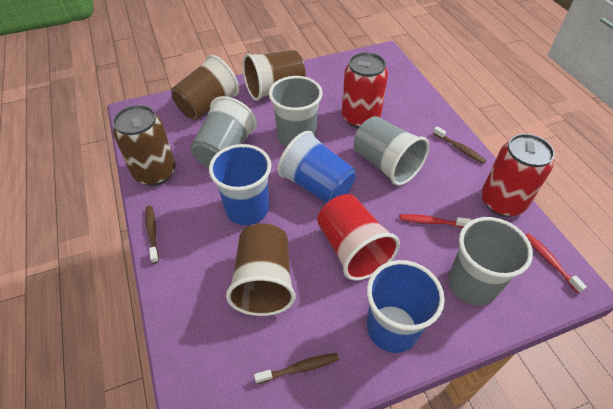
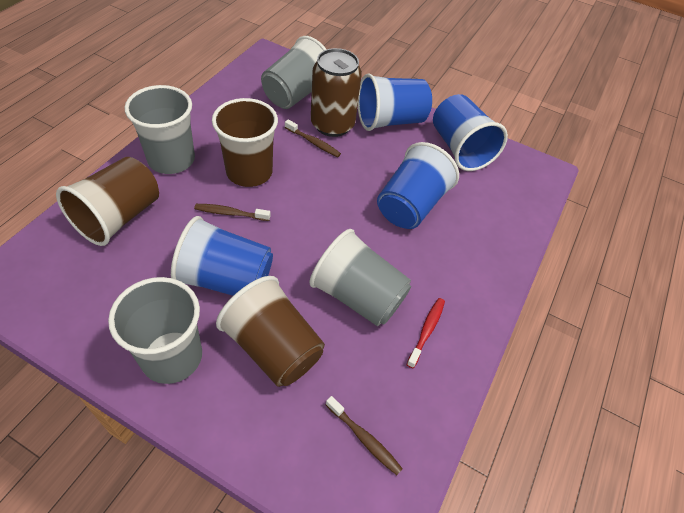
blue cup: 3 -> 4
red can: 2 -> 0
red cup: 1 -> 0
red toothbrush: 2 -> 1

